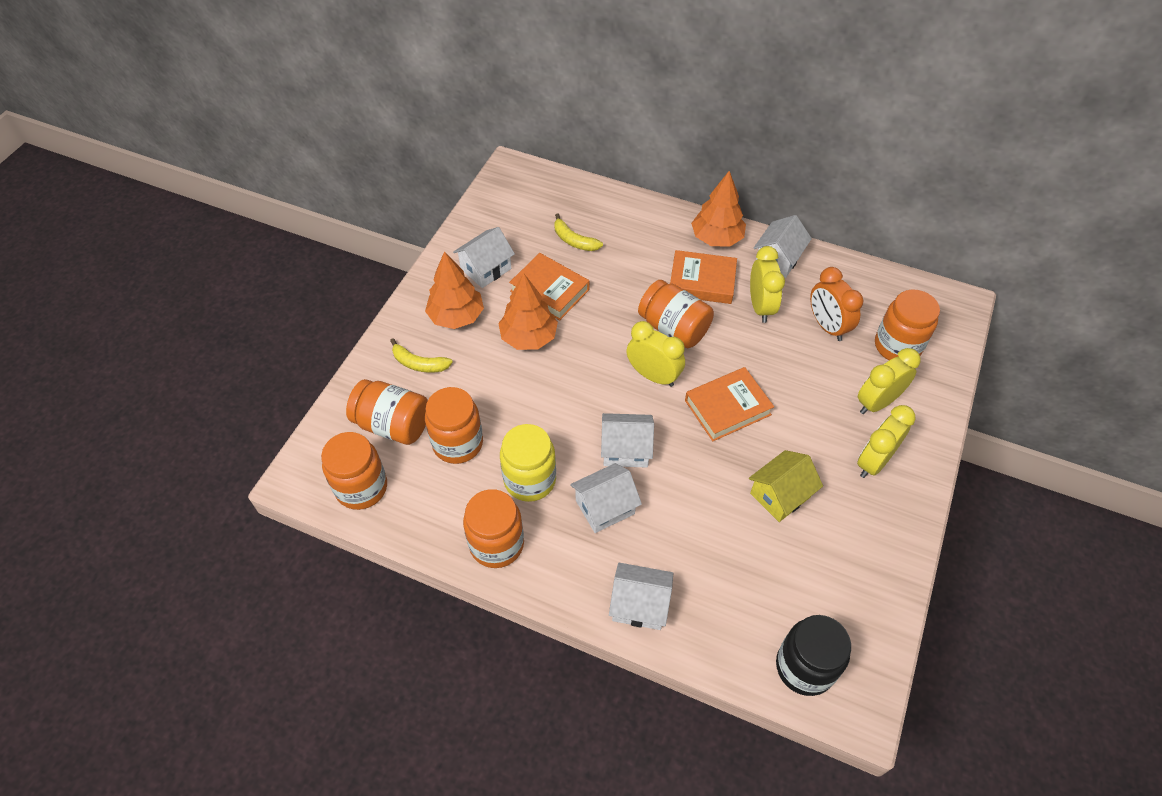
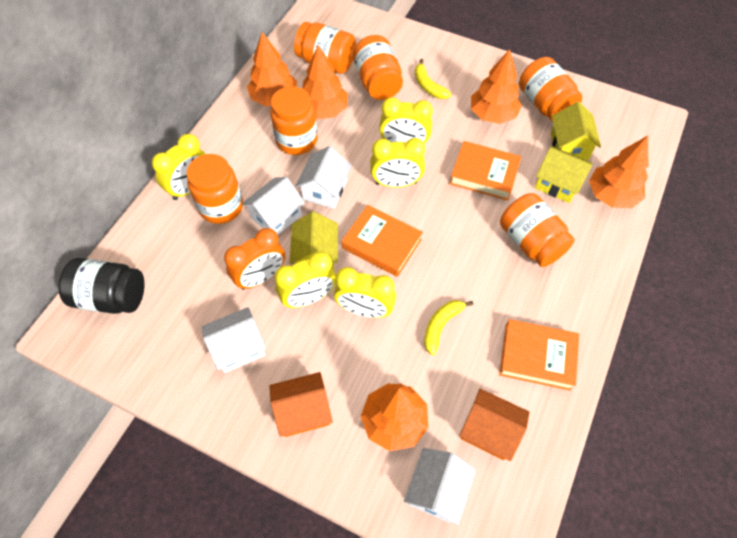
orange house: 0 -> 2
orange tree: 3 -> 5
white house: 5 -> 4
yellow clock: 4 -> 5
yellow house: 1 -> 3
yellow jar: 1 -> 0

